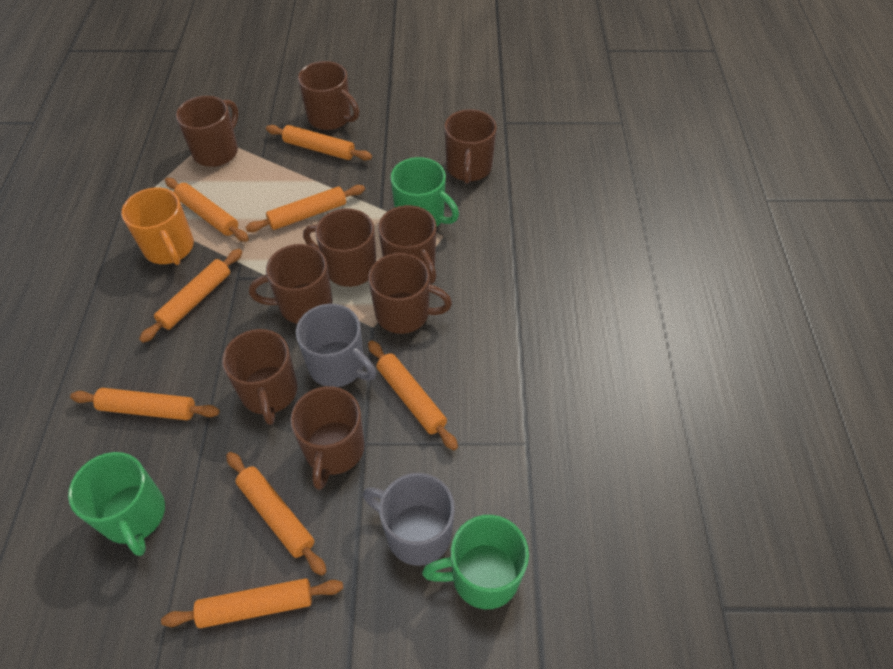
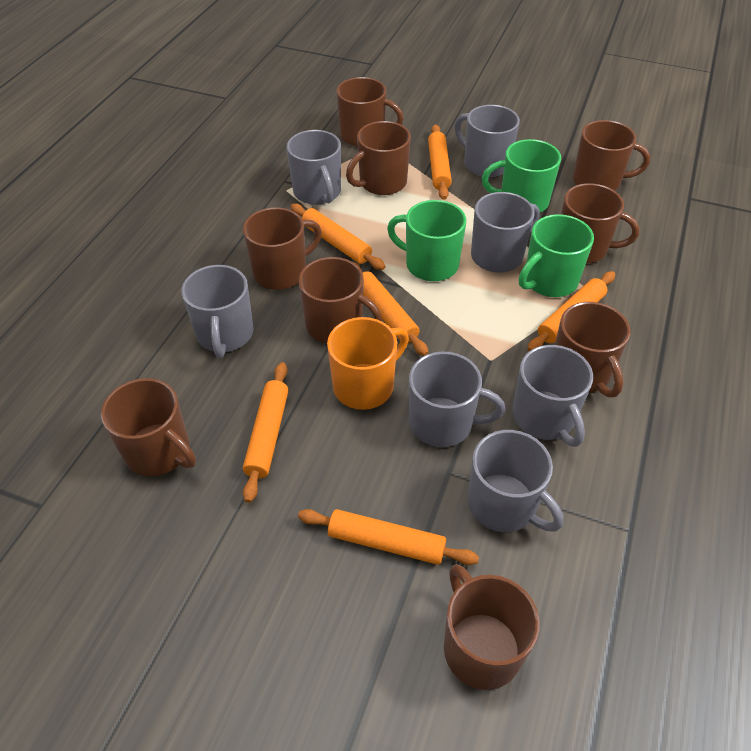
grey mug: 2 -> 7
orange rolling pin: 8 -> 6

